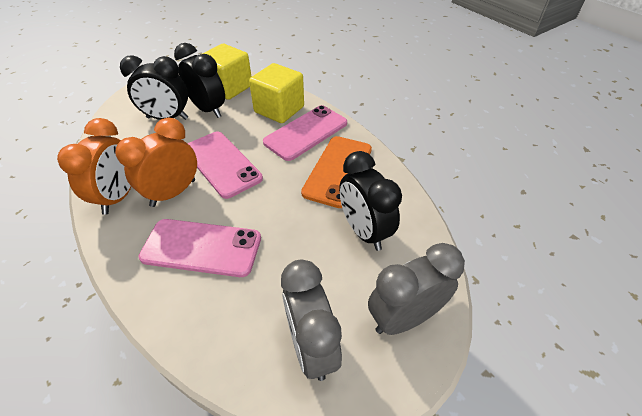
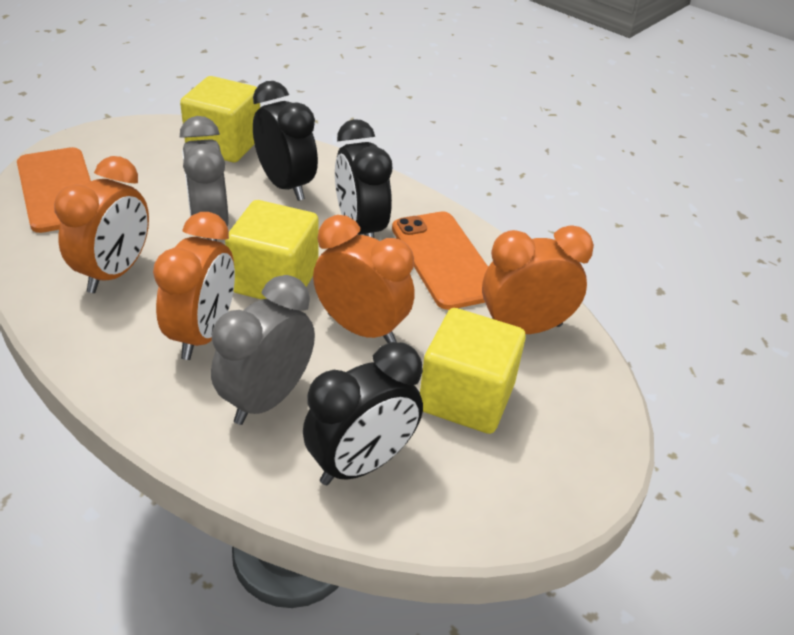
orange clock: 2 -> 4
orange phone: 1 -> 2
pink phone: 3 -> 0
yellow cube: 2 -> 3

